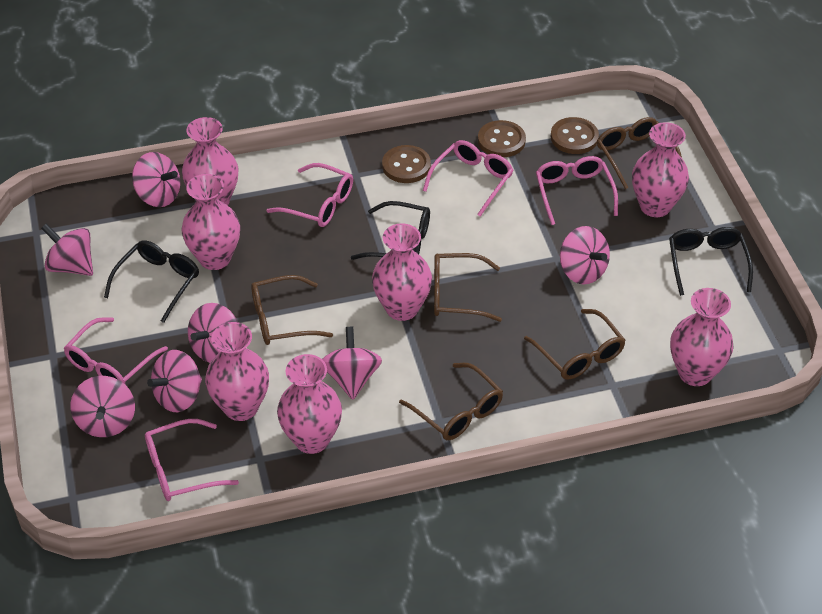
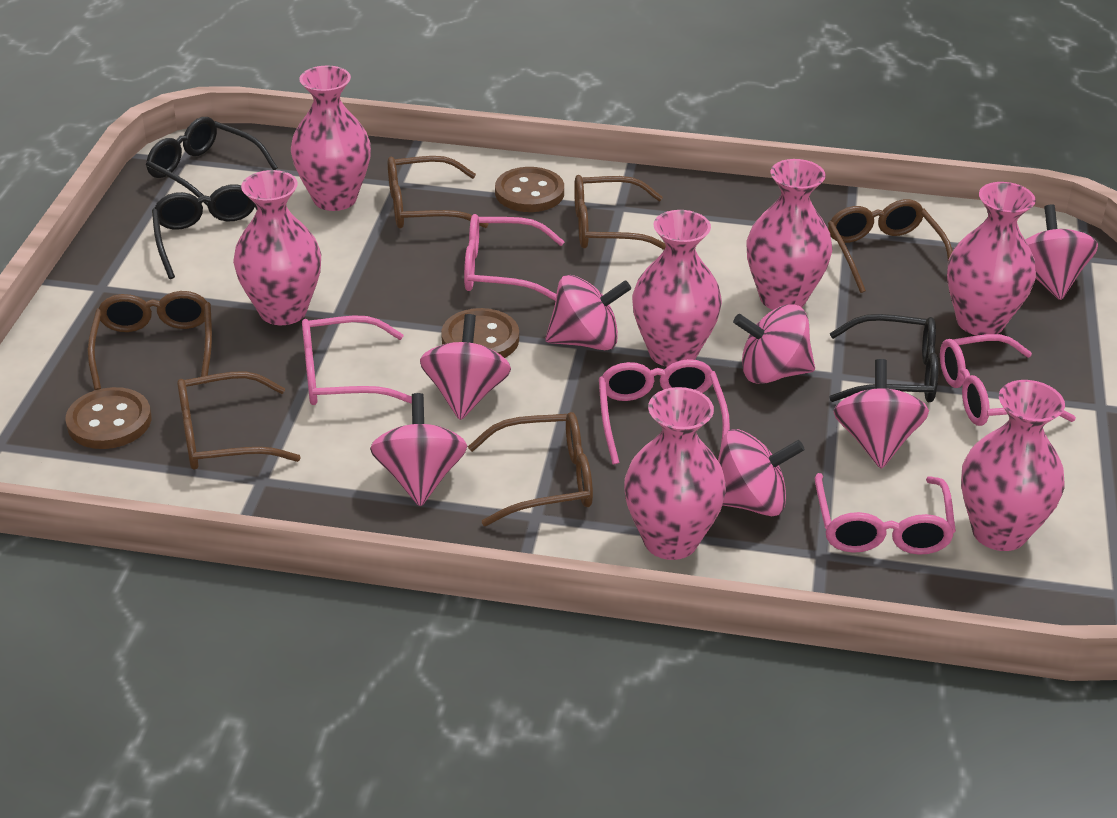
brown glasses: 5 -> 6

